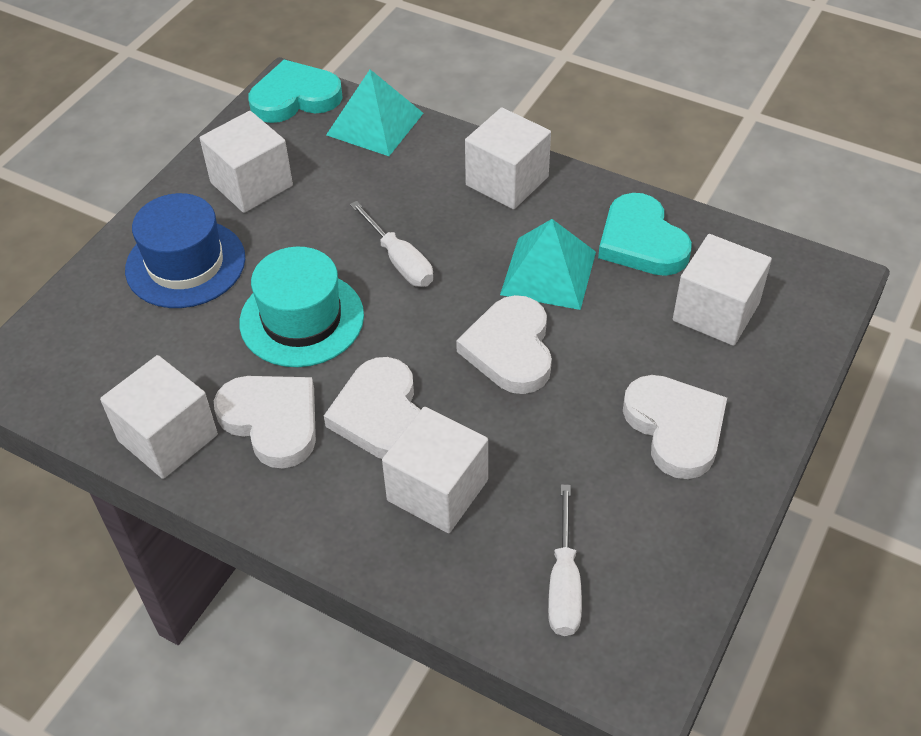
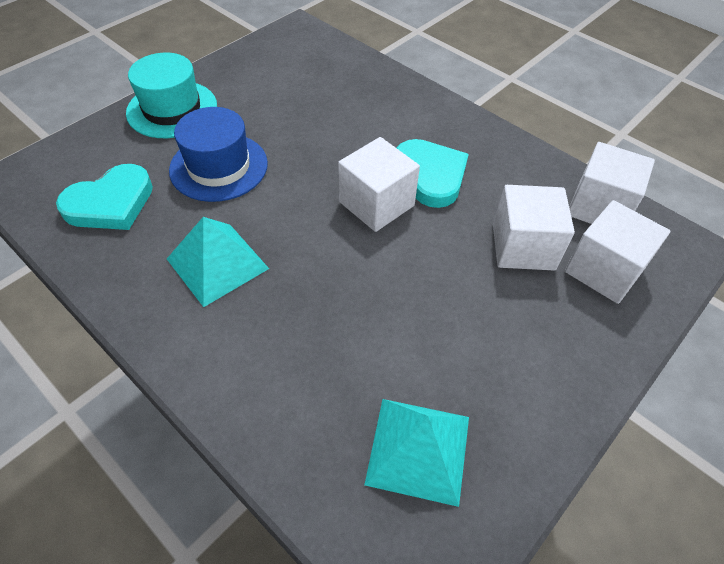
white cube: 5 -> 4
white heart: 4 -> 0
white screwdriver: 2 -> 0

